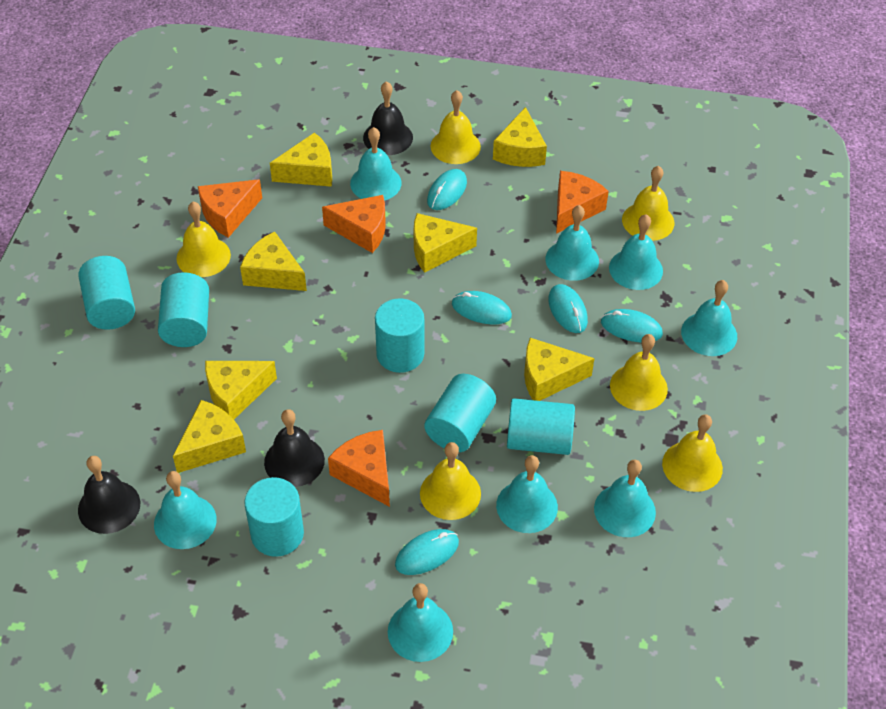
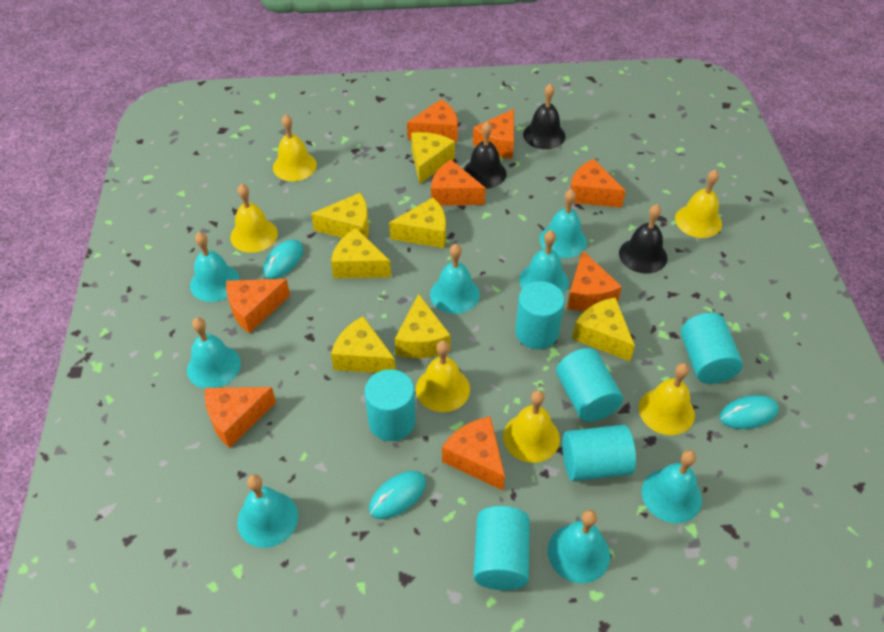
orange cheese: 4 -> 8
turquoise mouse: 5 -> 3

